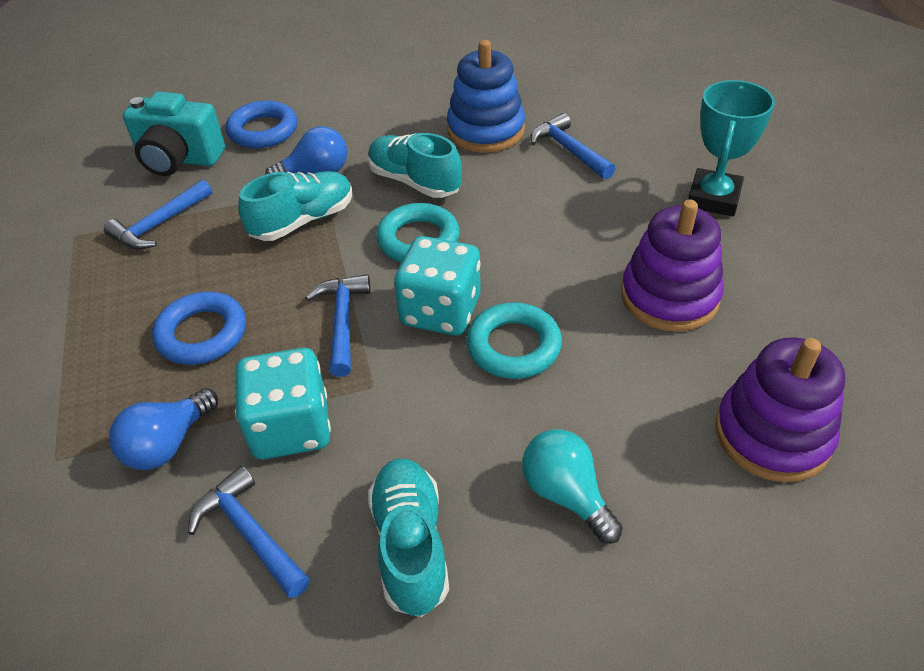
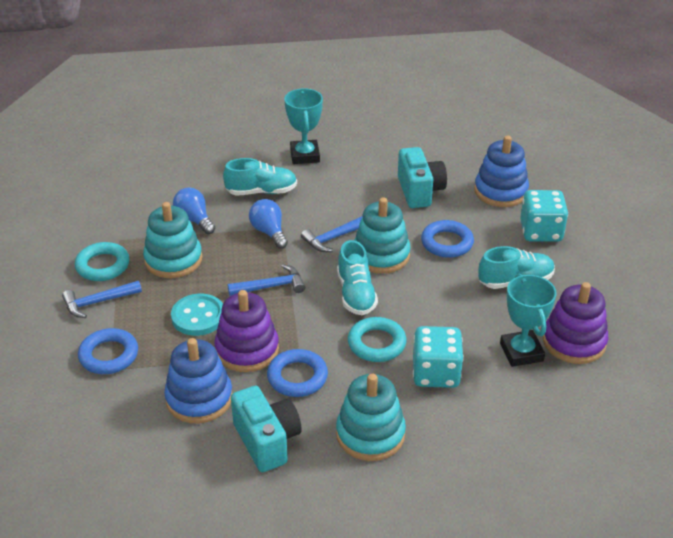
blue hammer: 4 -> 3
blue ring: 2 -> 3
blue stacking toy: 1 -> 2
turquoise button: 0 -> 1
turquoise camera: 1 -> 2
turquoise light bulb: 1 -> 0
turquoise stacking toy: 0 -> 3
turquoise trophy: 1 -> 2

